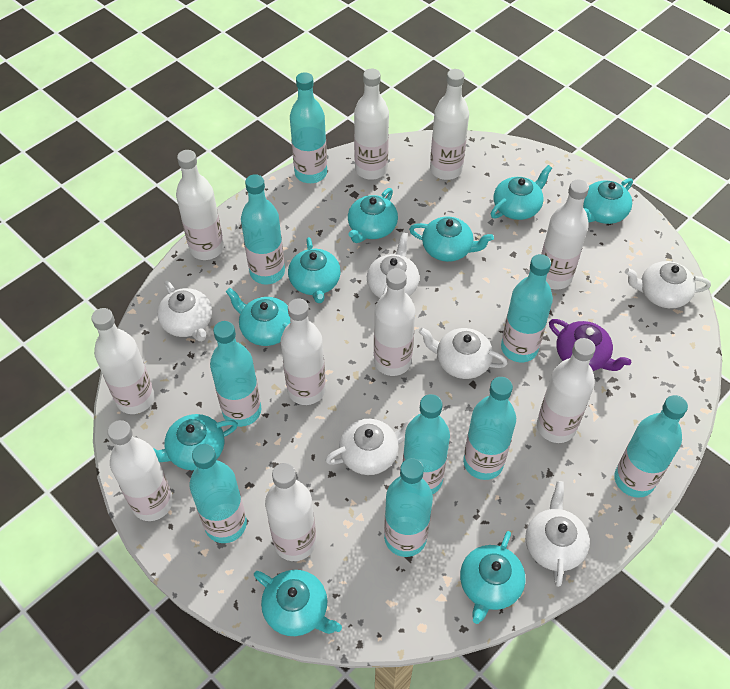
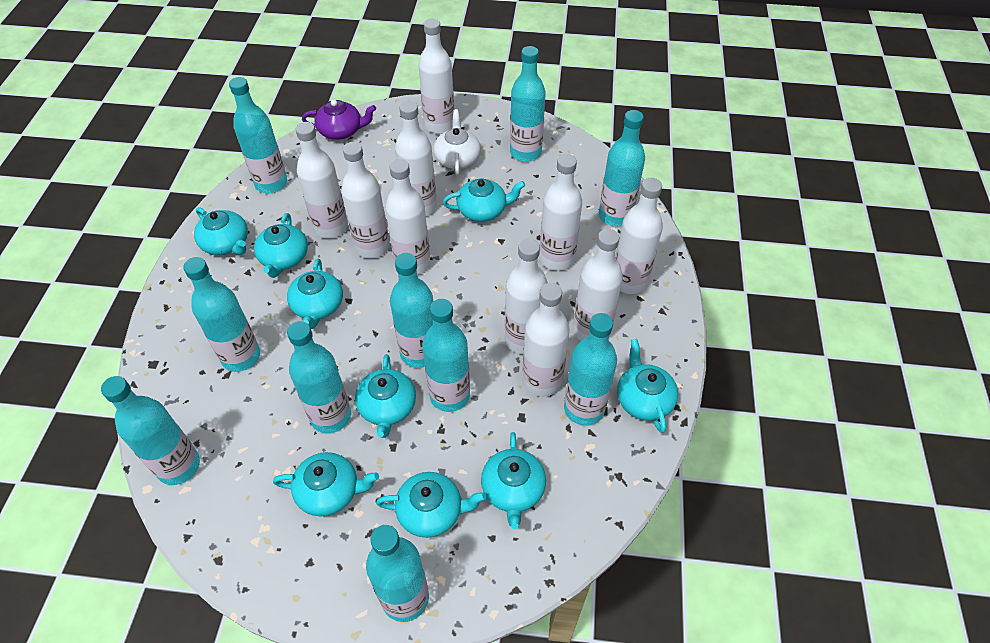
turquoise bottle: 9 -> 10
white teapot: 6 -> 1

